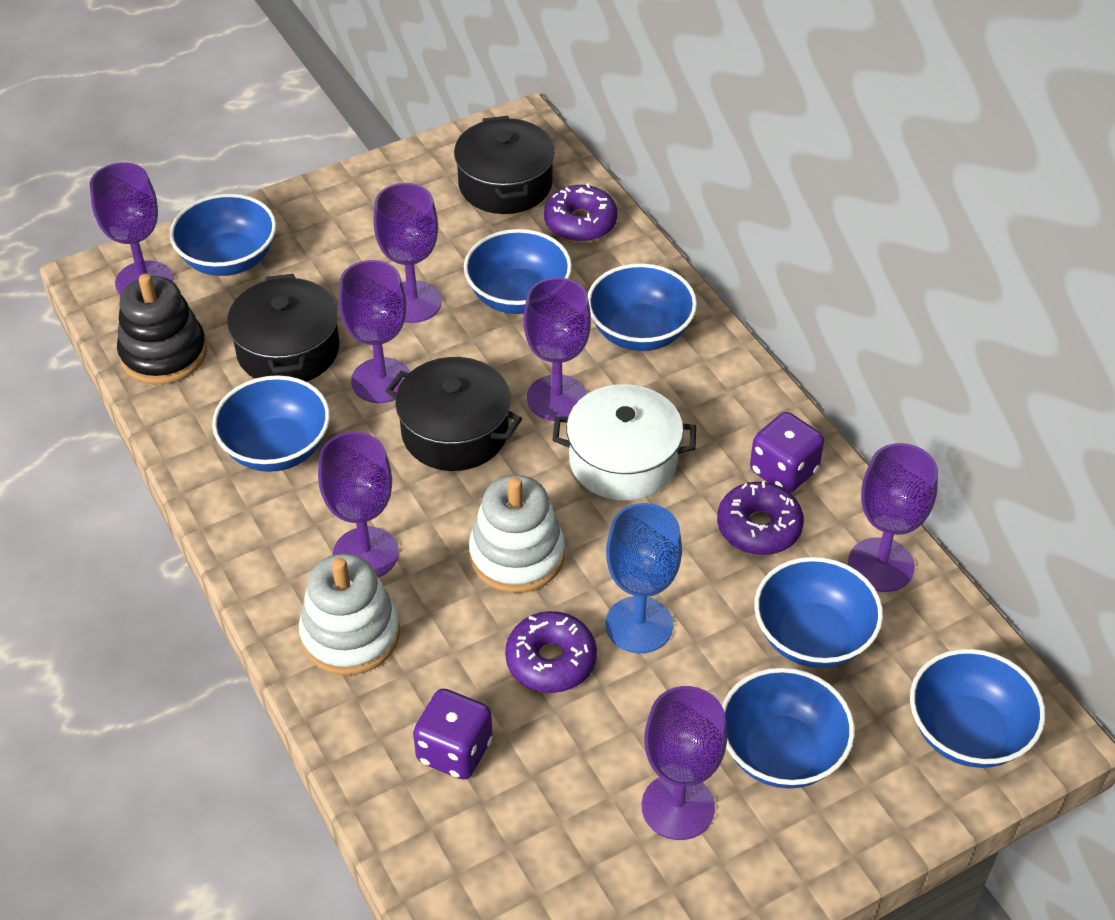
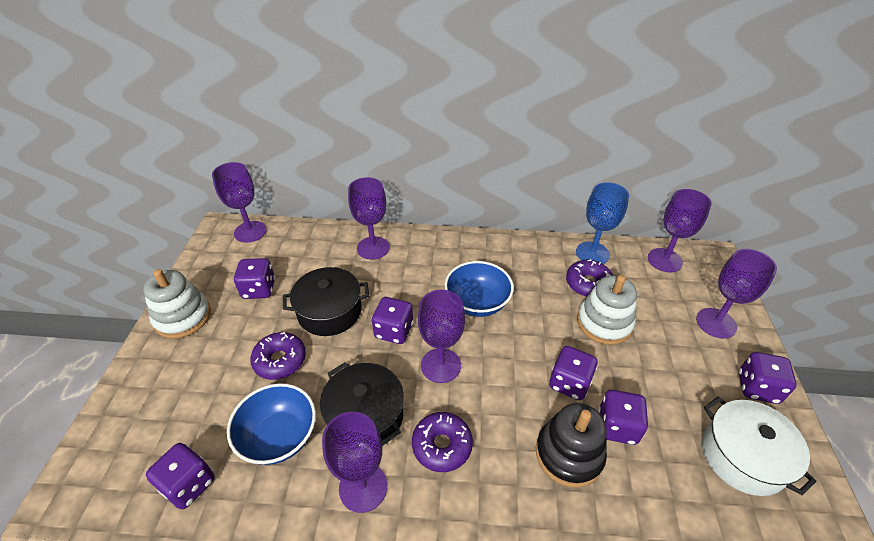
black pot: 3 -> 2
blue bowl: 7 -> 2
purple dice: 2 -> 6
purple goblet: 7 -> 6

